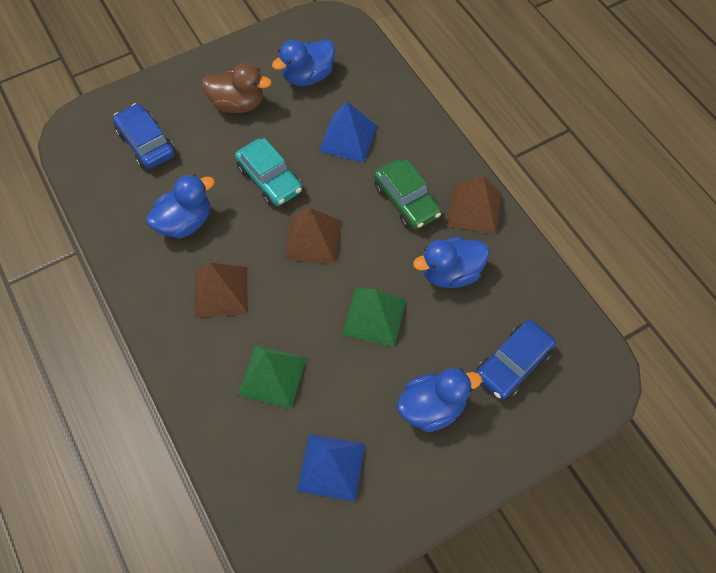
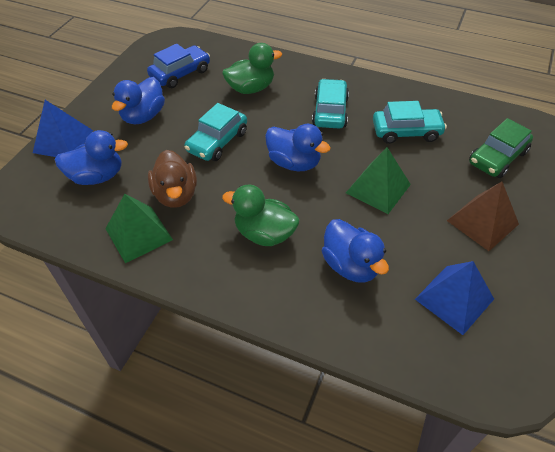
blue car: 2 -> 1
brown pyramid: 3 -> 1
green duck: 0 -> 2
turquoise car: 1 -> 3

